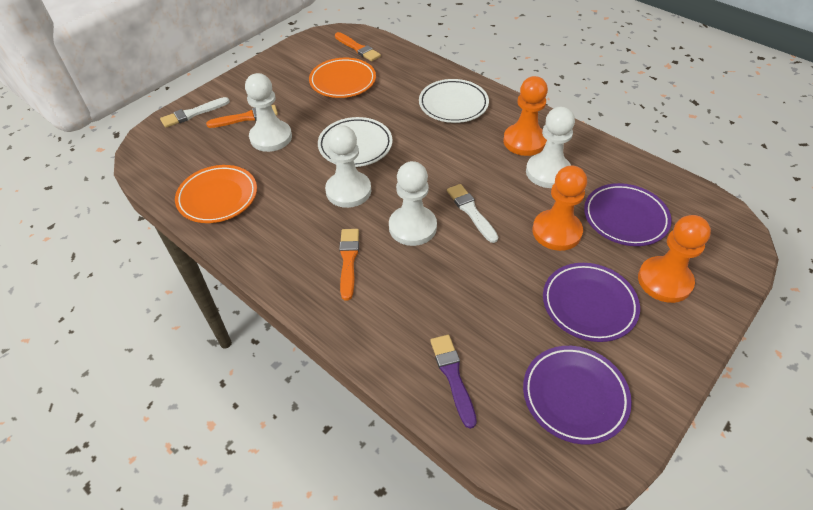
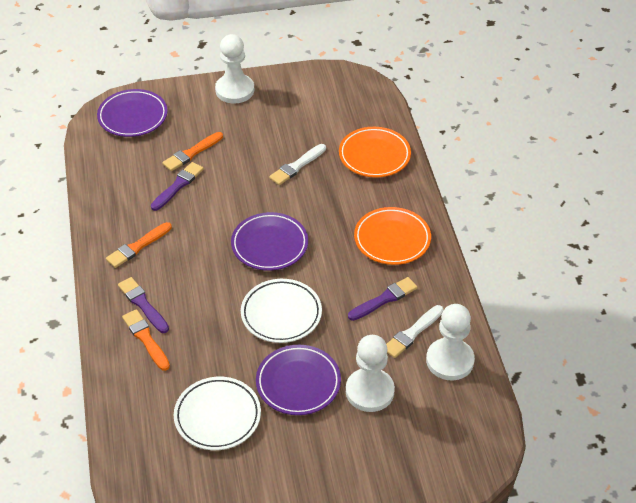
orange pawn: 3 -> 0
purple brush: 1 -> 3
white pawn: 4 -> 3

